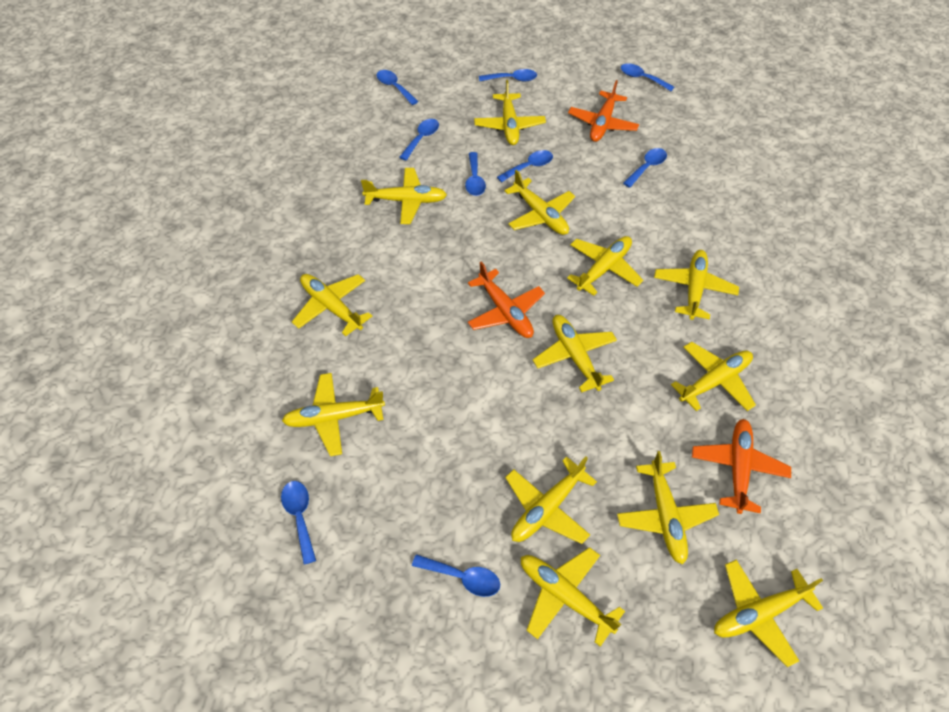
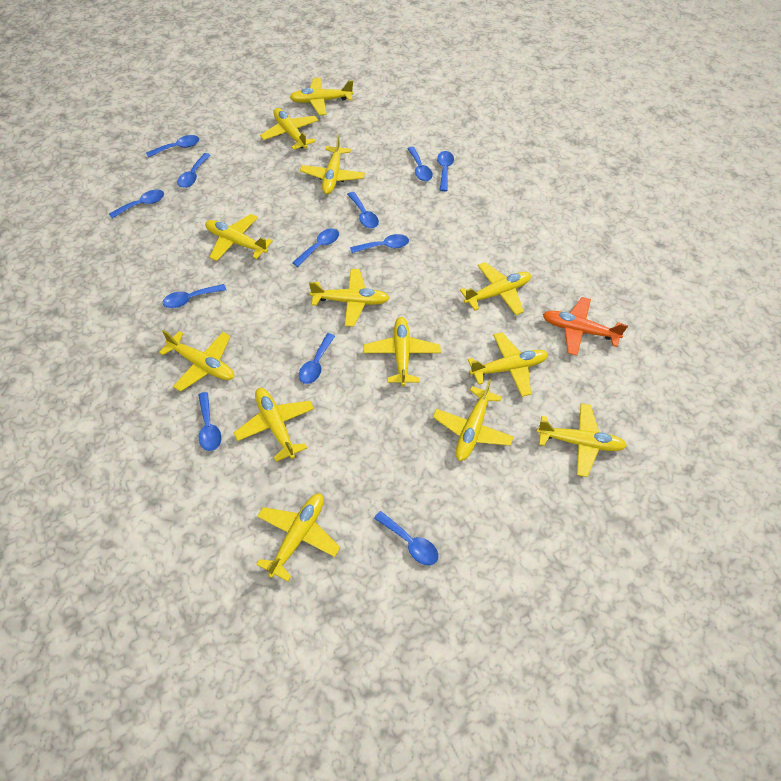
blue spoon: 9 -> 12
orange plane: 3 -> 1

